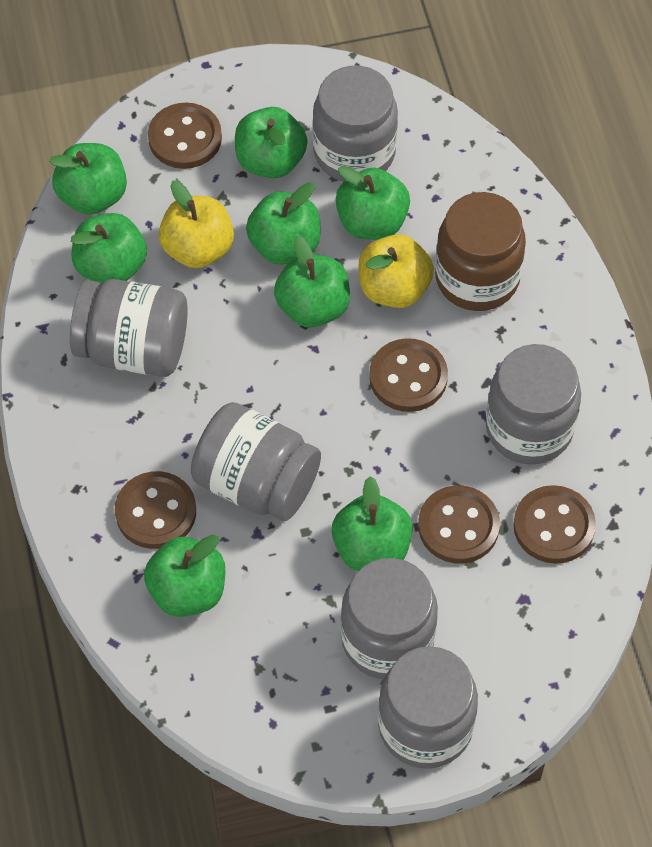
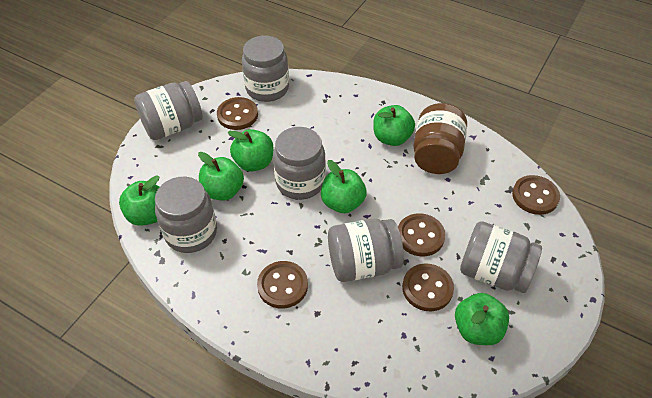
green apple: 8 -> 6
yellow apple: 2 -> 0

